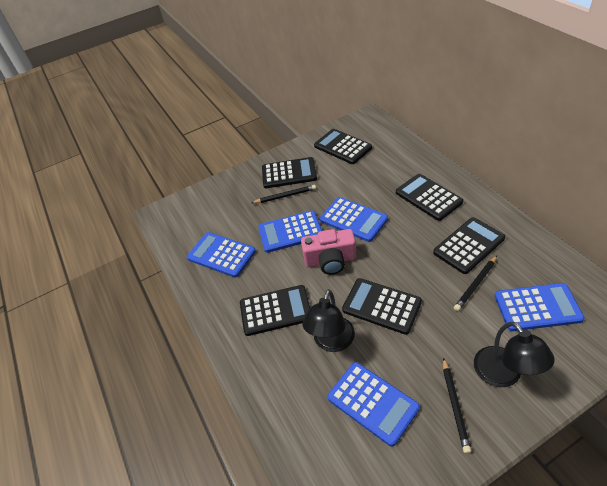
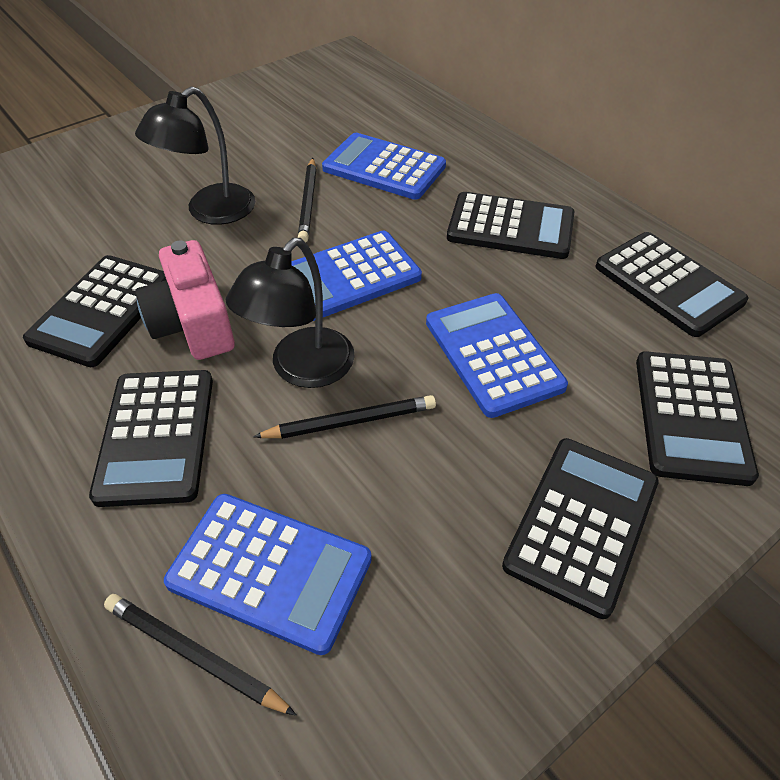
blue calculator: 5 -> 4

